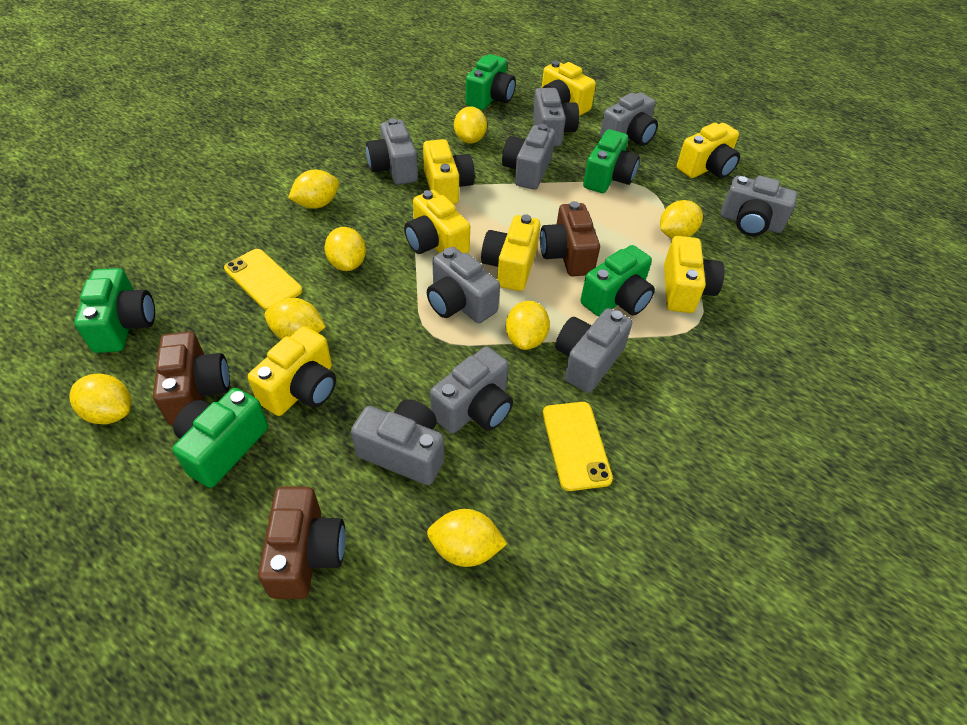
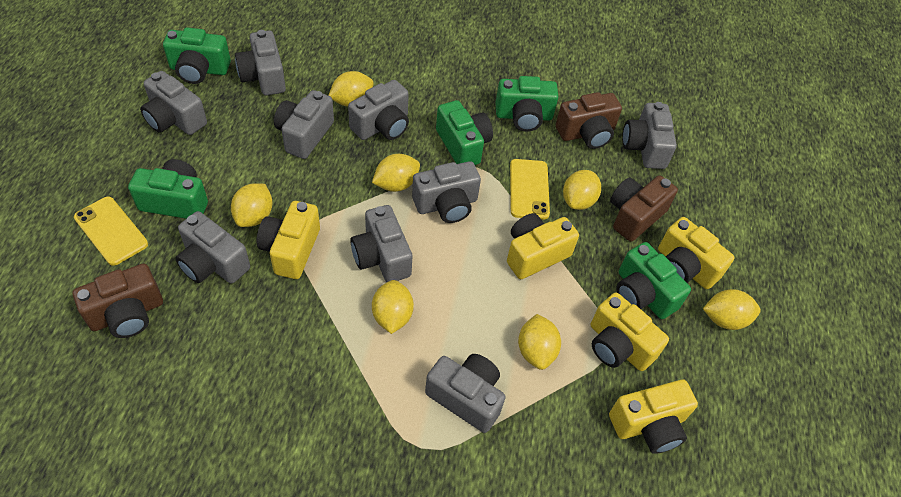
yellow camera: 7 -> 5
yellow lemon: 8 -> 7

